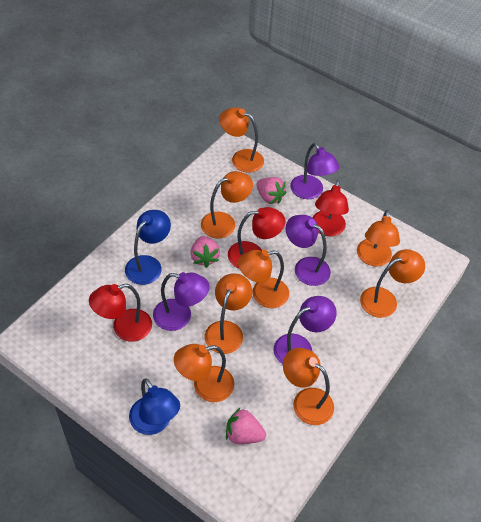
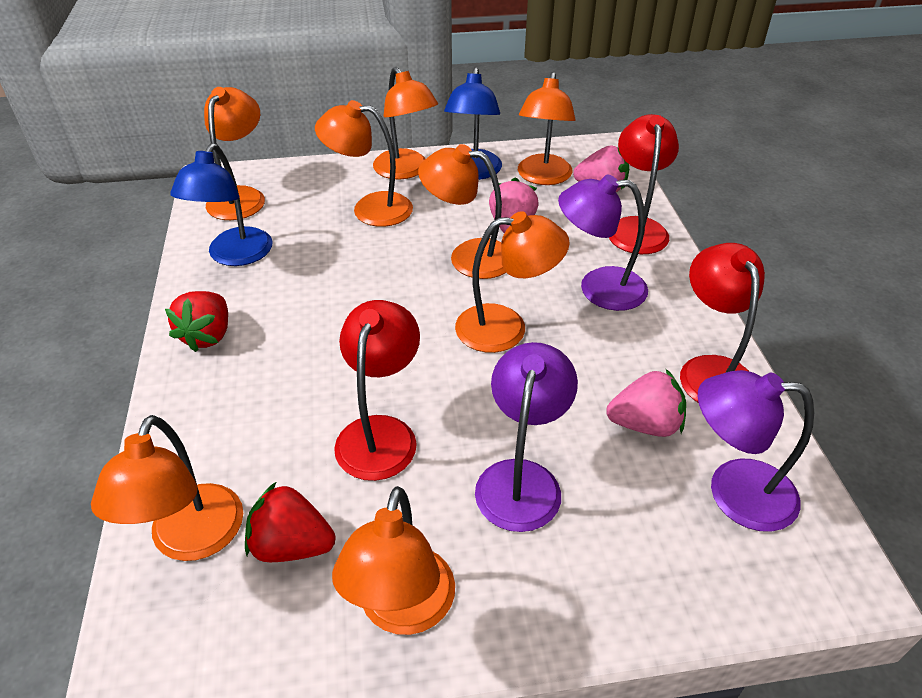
purple lamp: 4 -> 3
red strawberry: 0 -> 2

